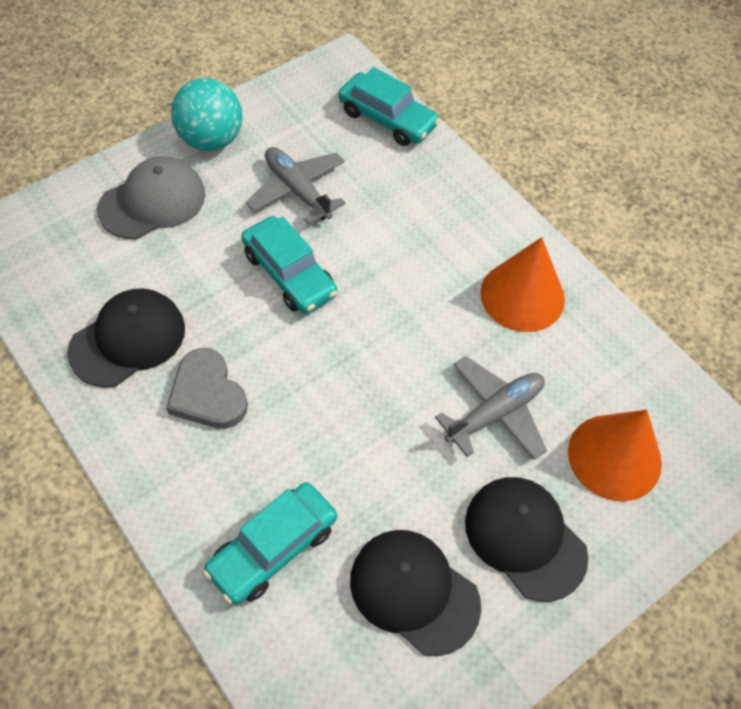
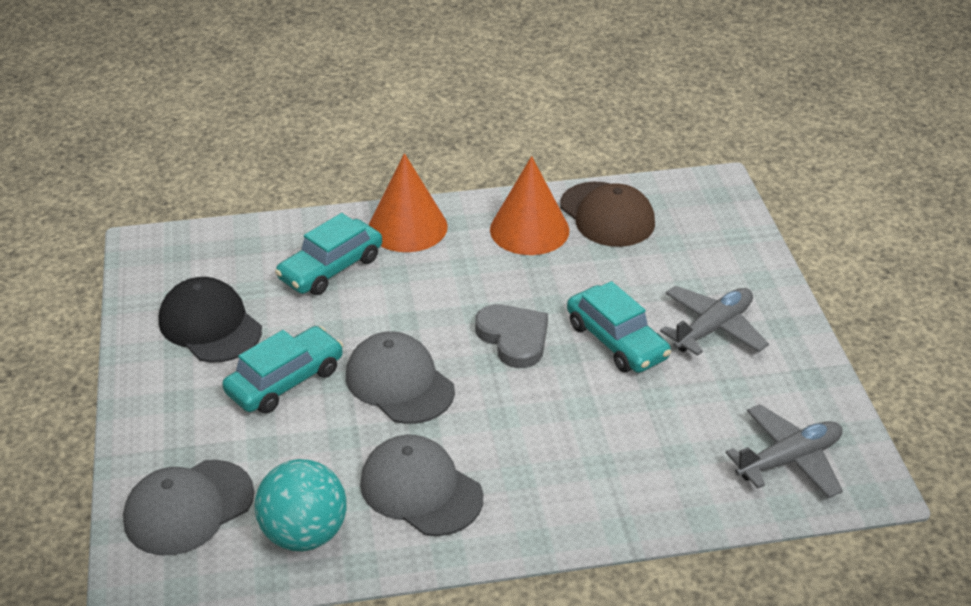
black cap: 3 -> 1
brown cap: 0 -> 1
grey cap: 1 -> 3

